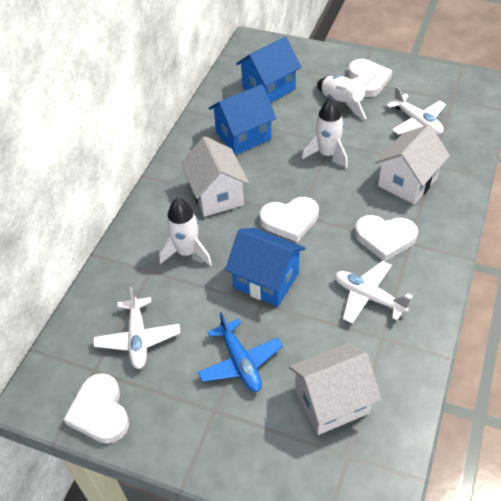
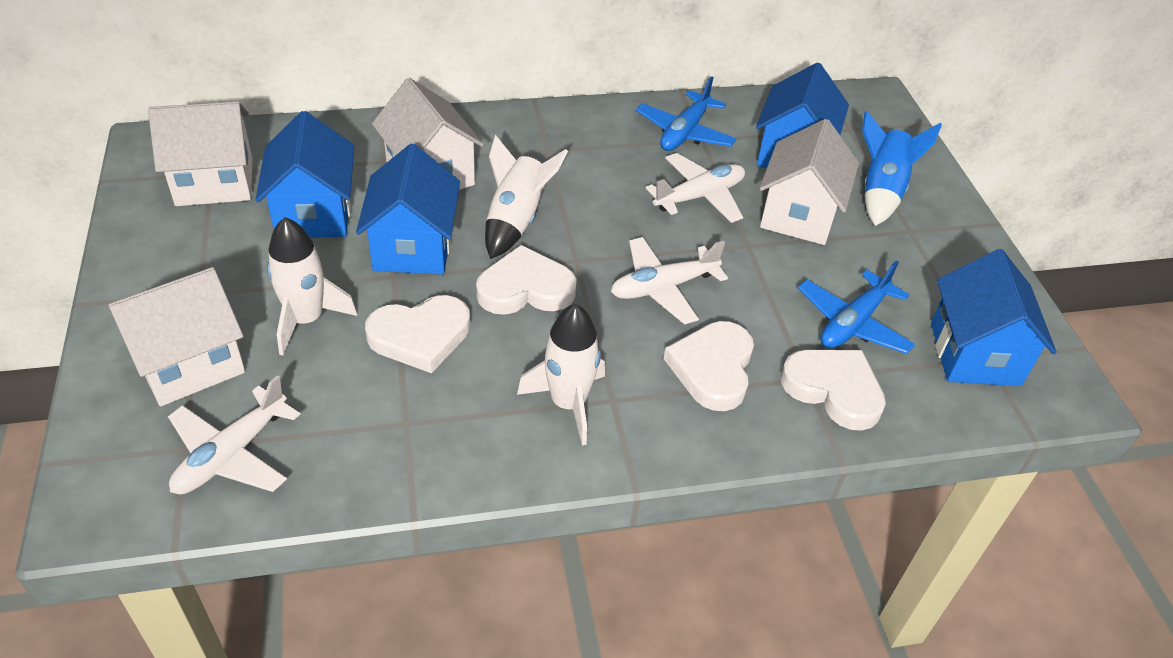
blue house: 3 -> 4
blue plane: 1 -> 2
blue rocket: 0 -> 1
white house: 3 -> 4

